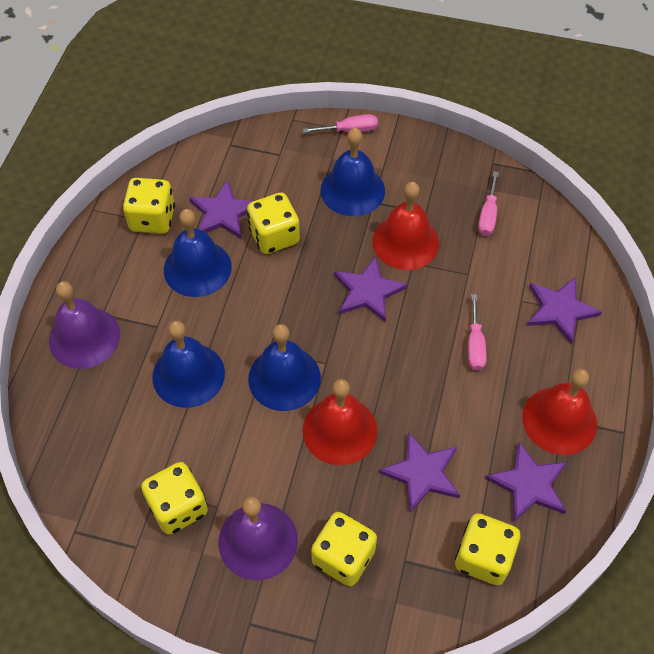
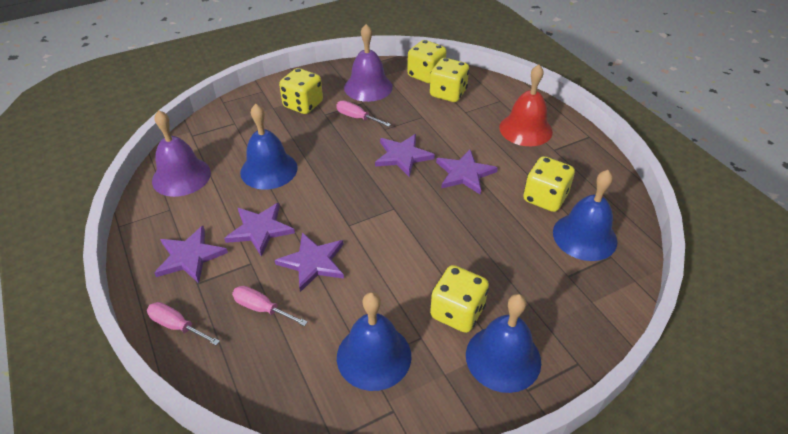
red bell: 3 -> 1

